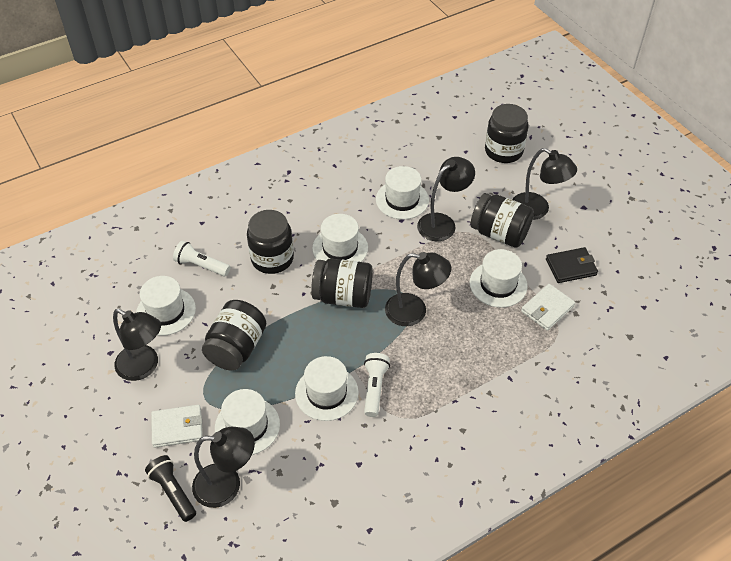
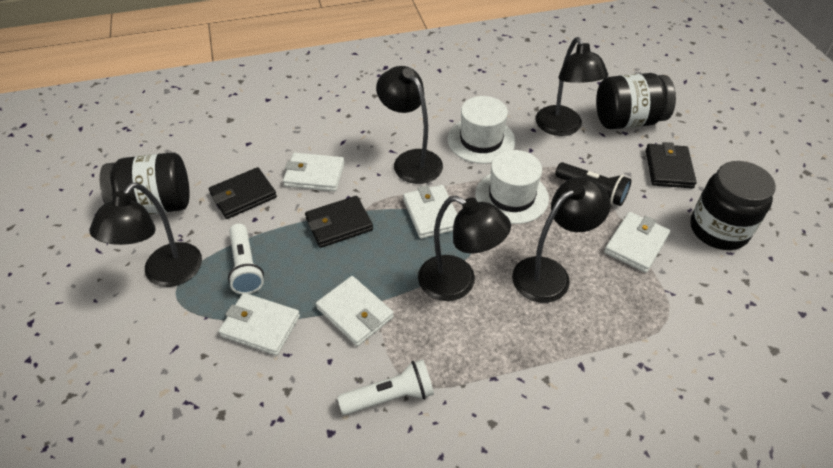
black jar: 5 -> 3
black wallet: 1 -> 3
white hat: 6 -> 2
white wallet: 2 -> 5

